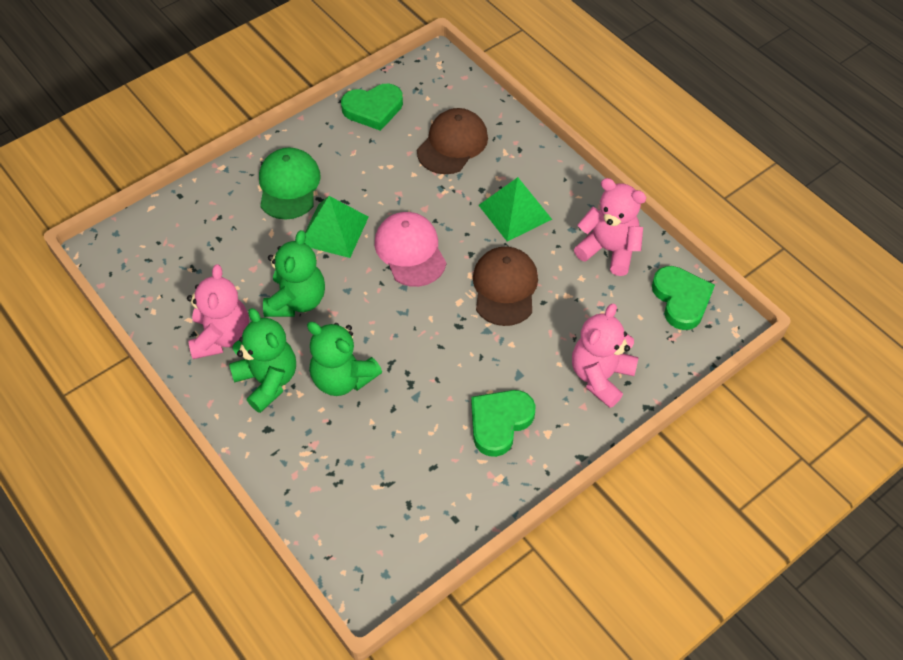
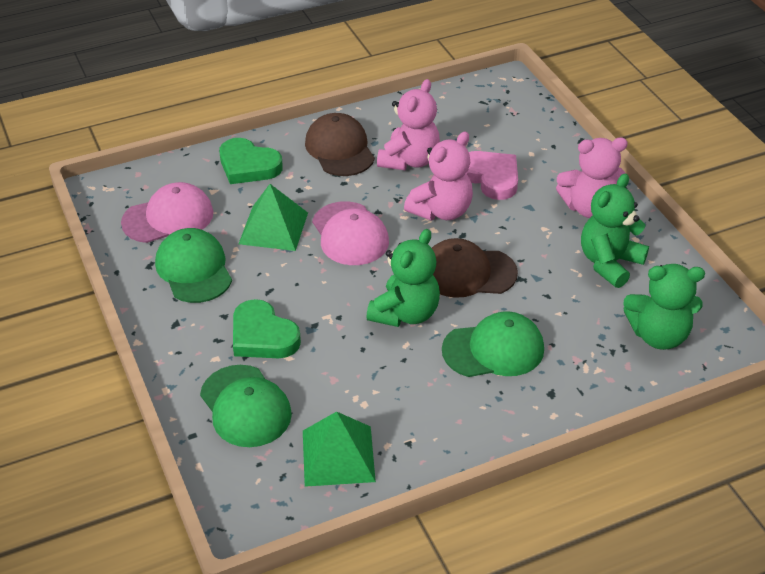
green cap: 1 -> 3
green heart: 3 -> 2
pink cap: 1 -> 2
pink heart: 0 -> 1

